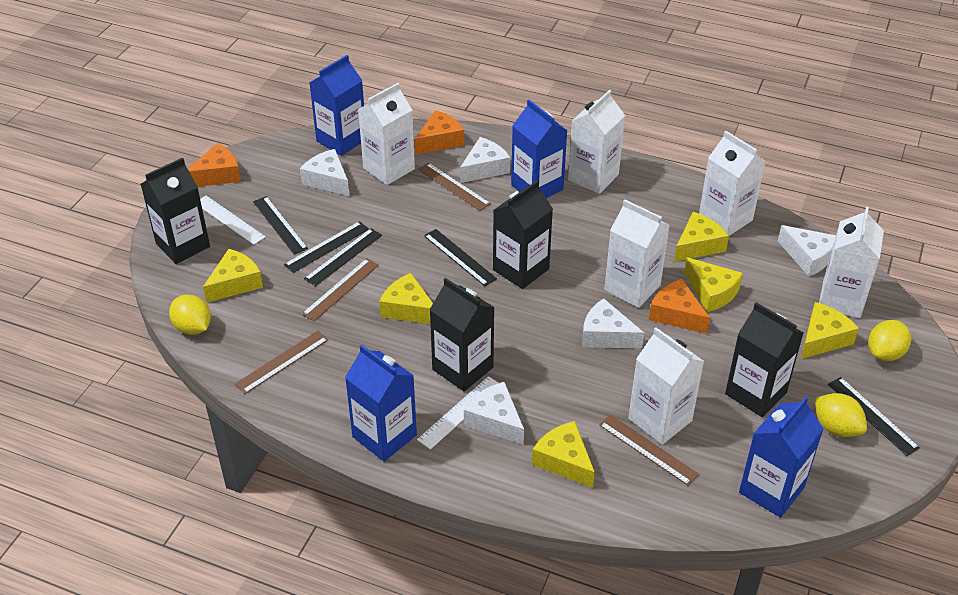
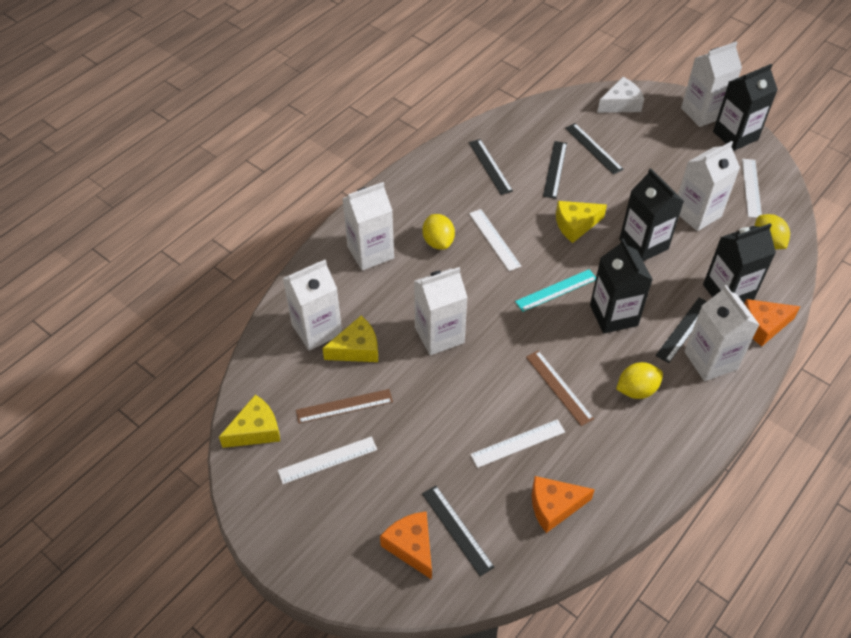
blue carton: 4 -> 0
brown ruler: 4 -> 2
turquoise ruler: 0 -> 1
white cheese: 5 -> 1
white ruler: 2 -> 4
yellow cheese: 6 -> 3

